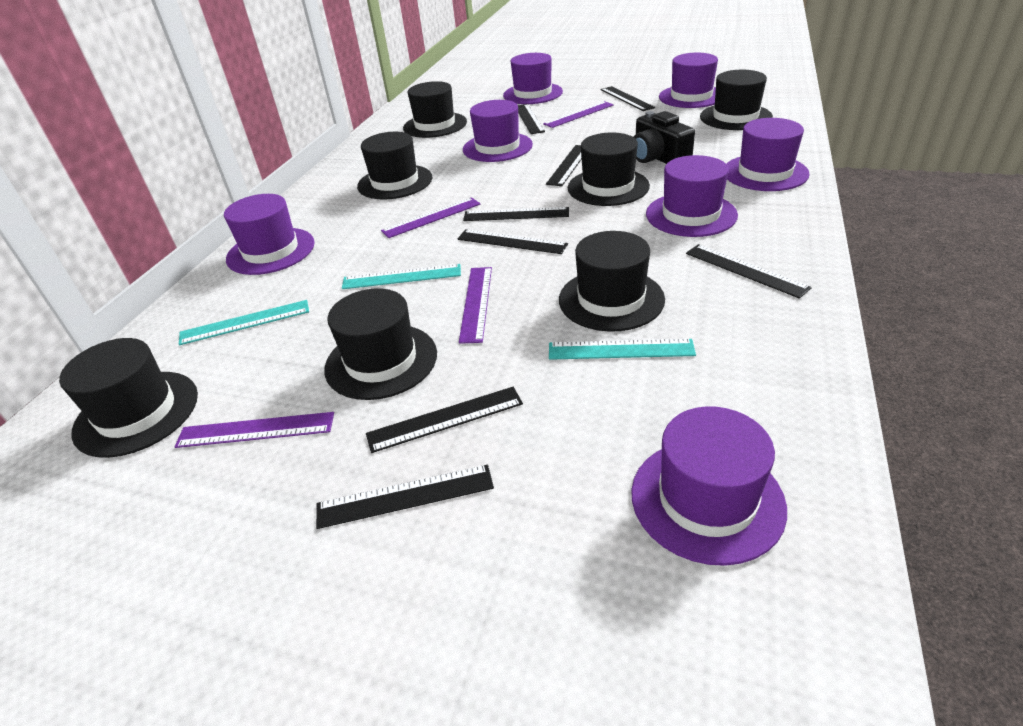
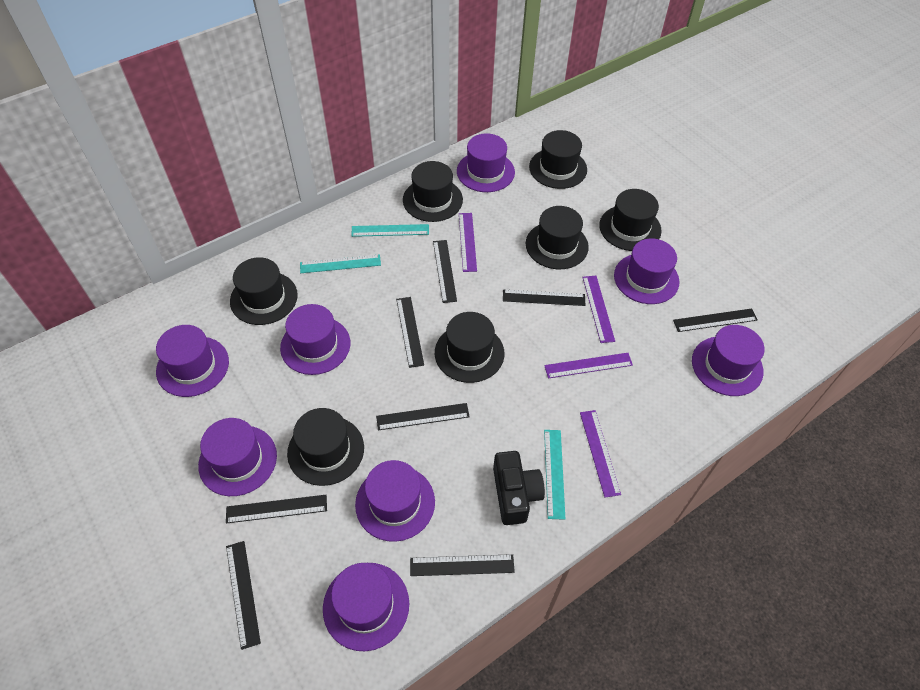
purple hat: 7 -> 8

